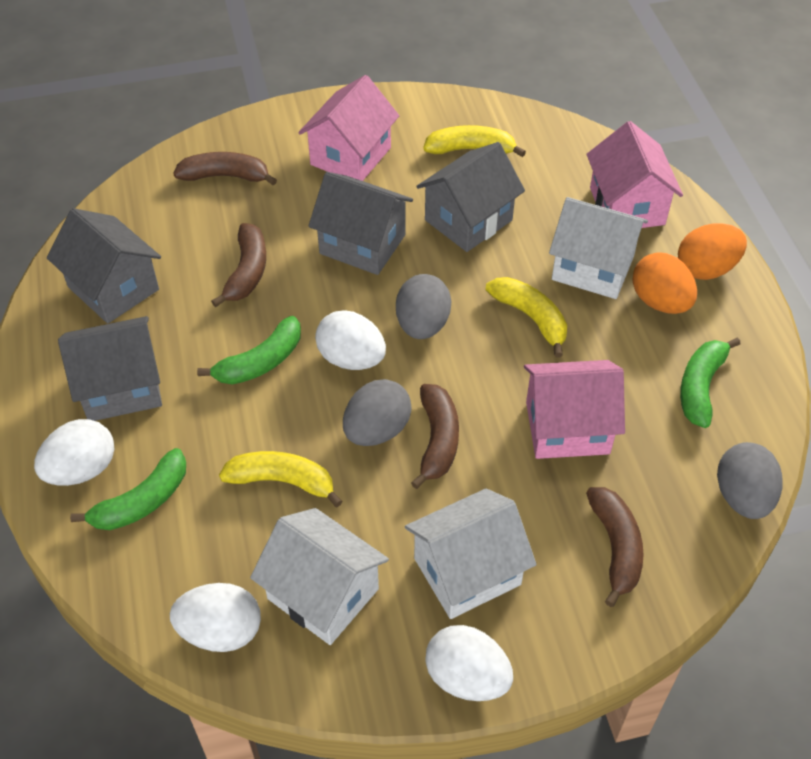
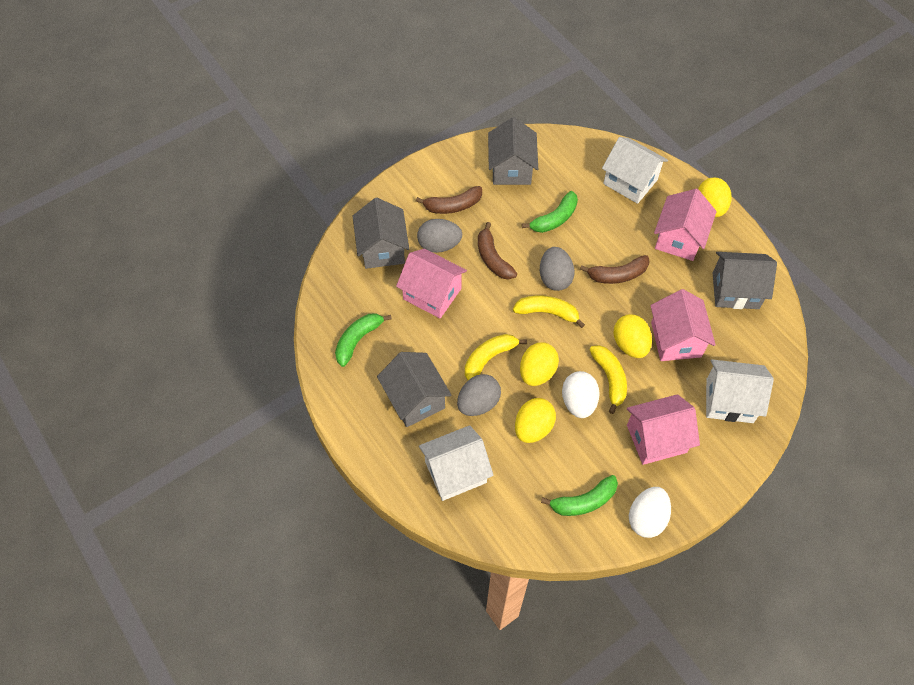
brown banana: 4 -> 3
orange egg: 2 -> 0
pink house: 3 -> 4
white egg: 4 -> 2
yellow egg: 0 -> 4

